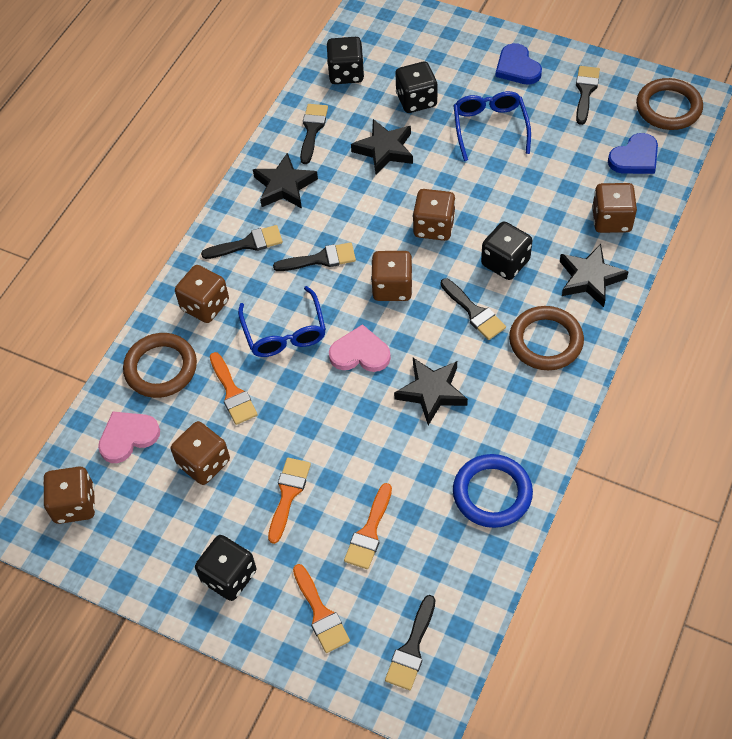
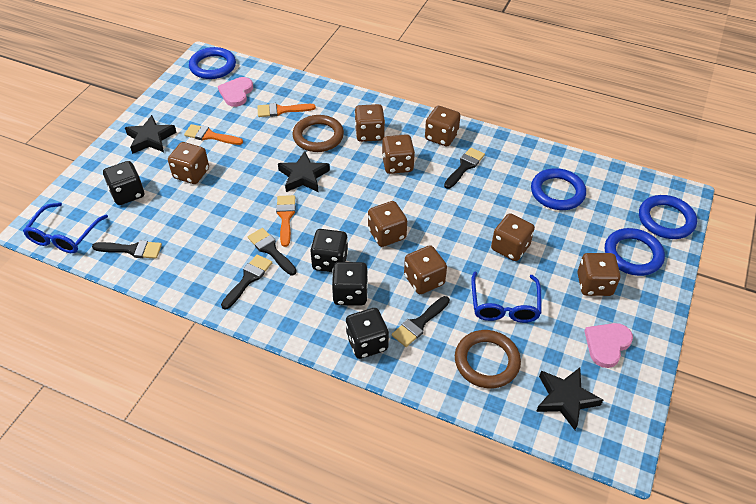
black brush: 6 -> 5
black star: 4 -> 3
blue heart: 2 -> 0
blue ring: 1 -> 4
brown dice: 6 -> 8
brown ring: 3 -> 2
orange brush: 4 -> 3

